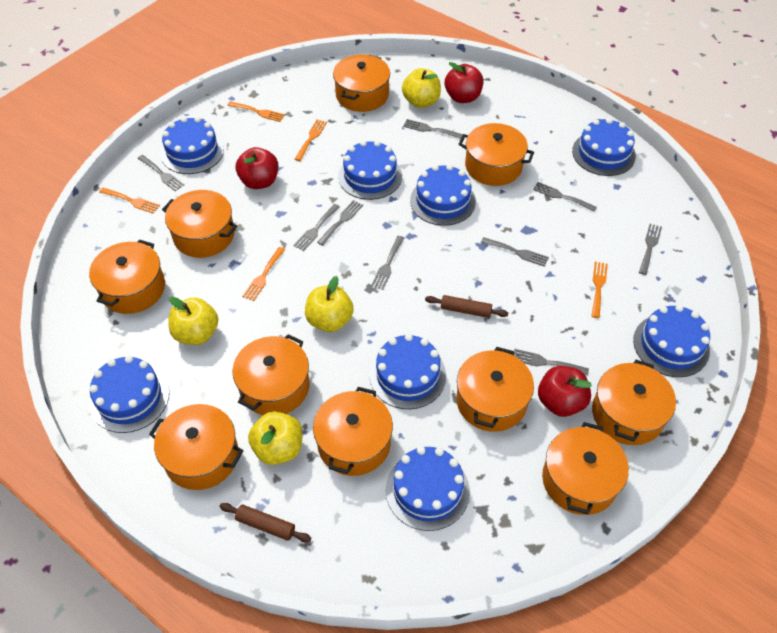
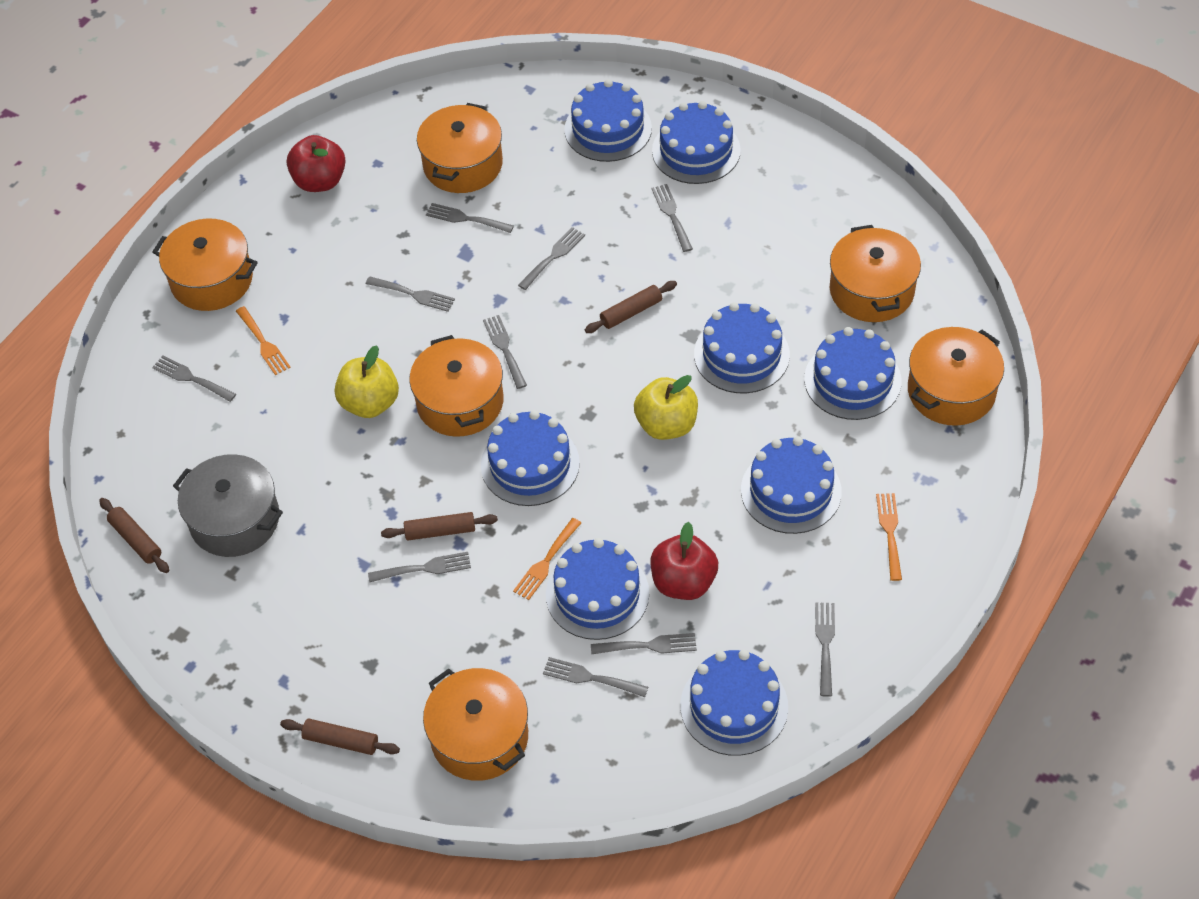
brown rolling pin: 2 -> 4
grey fork: 9 -> 10
grey pot: 0 -> 1
orange fork: 5 -> 3
orange pot: 10 -> 6
red apple: 3 -> 2
yellow apple: 4 -> 2

